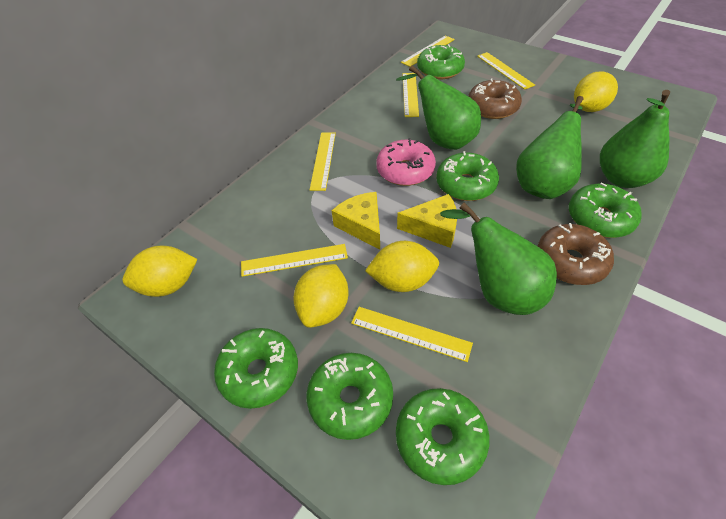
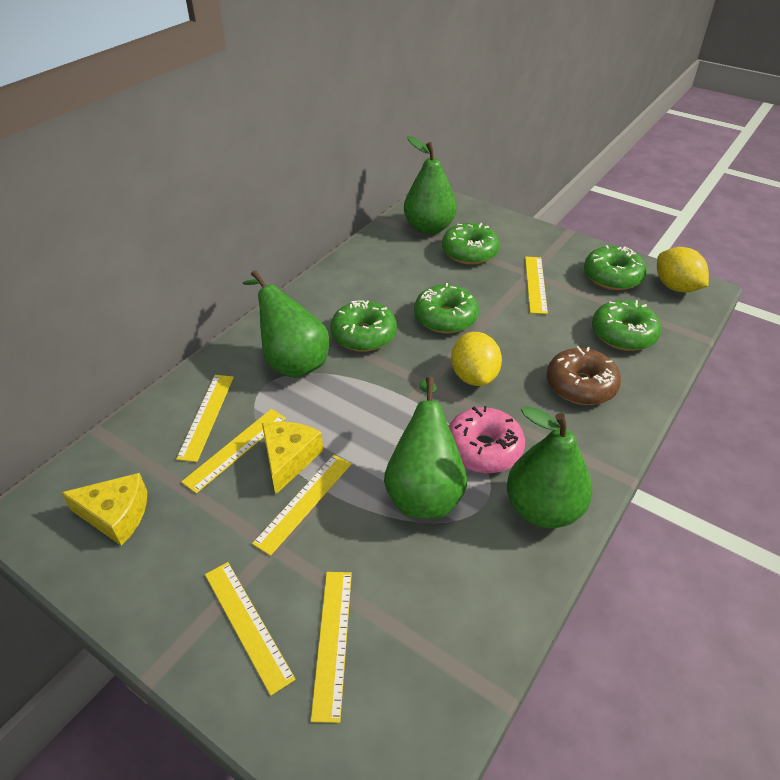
brown donut: 2 -> 1
green donut: 6 -> 5
yellow lemon: 4 -> 2

